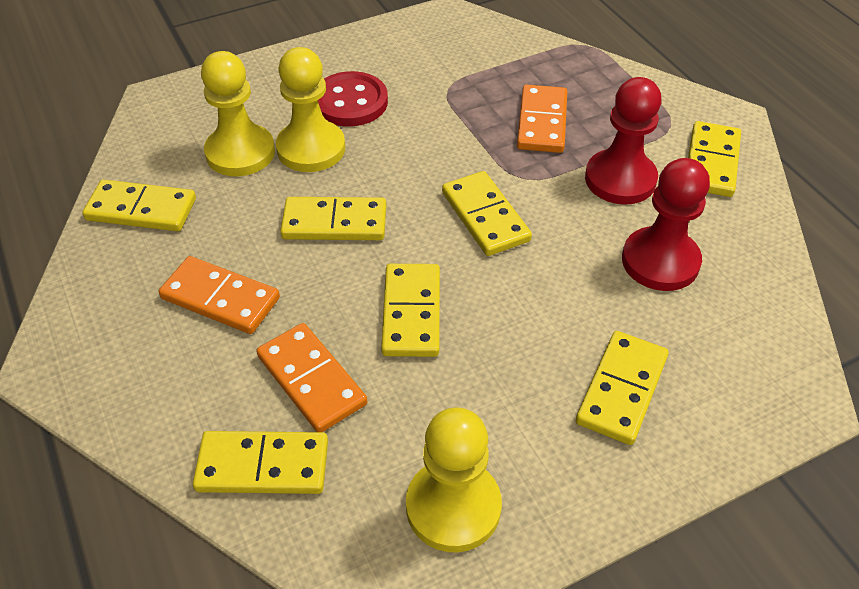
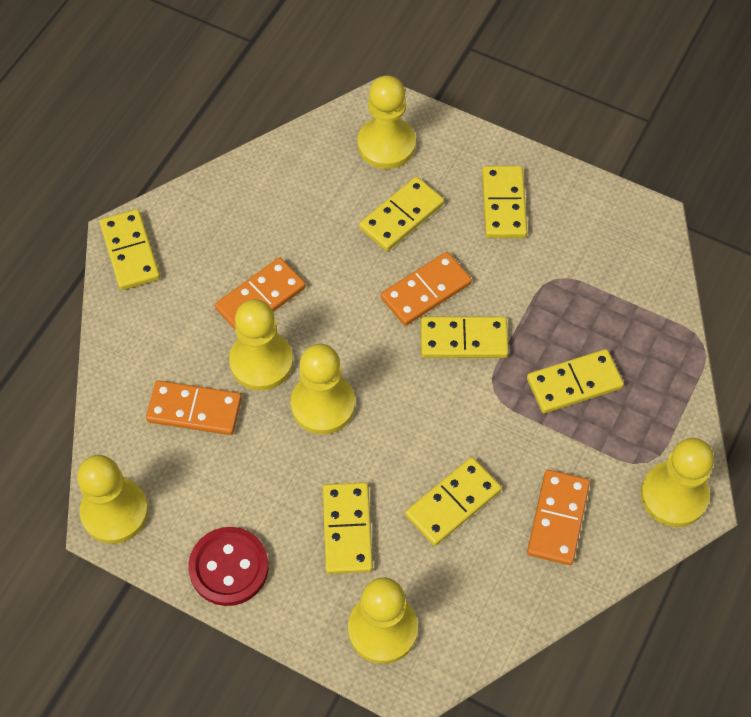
orange domino: 3 -> 4
red pawn: 2 -> 0
yellow pawn: 3 -> 6

